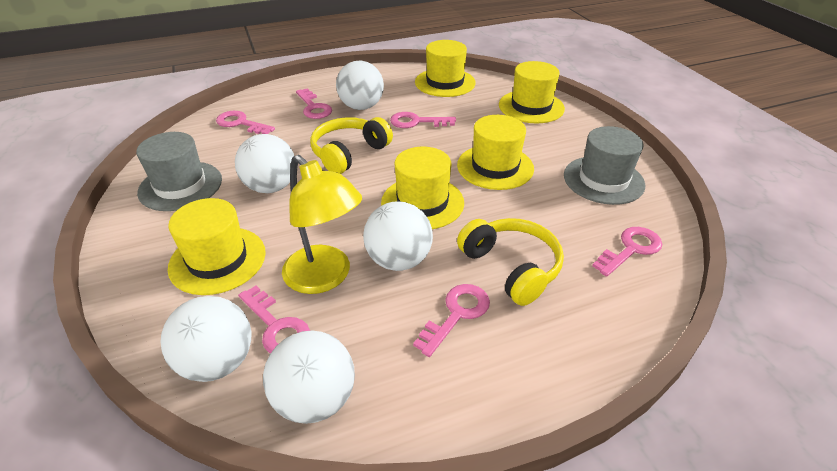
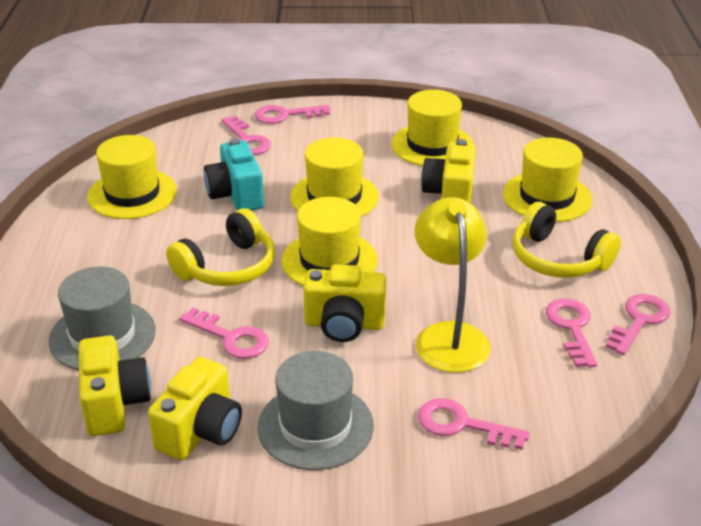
turquoise camera: 0 -> 1
white ball: 5 -> 0
yellow camera: 0 -> 4

